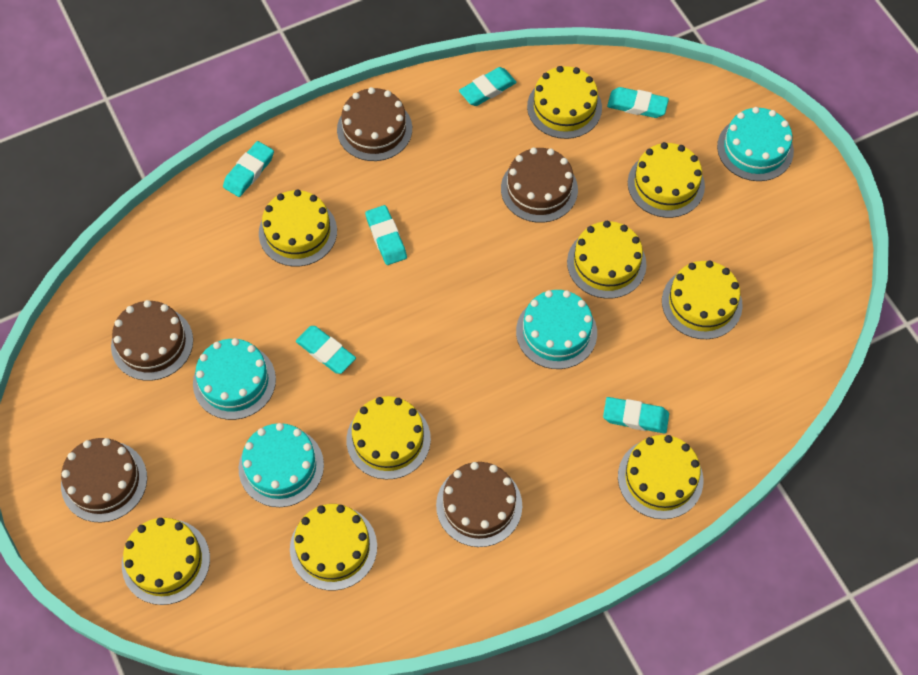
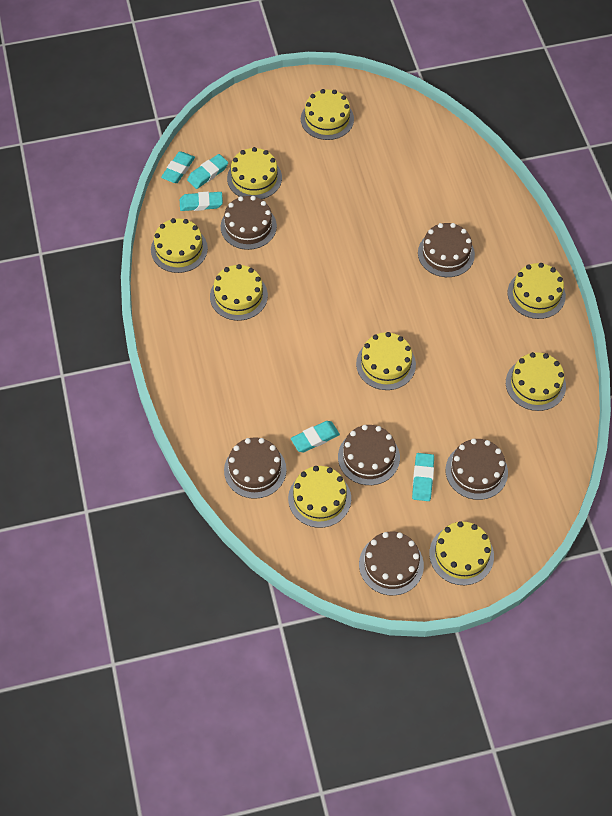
brown cake: 5 -> 6
turquoise cake: 4 -> 0
turquoise eraser: 6 -> 5

